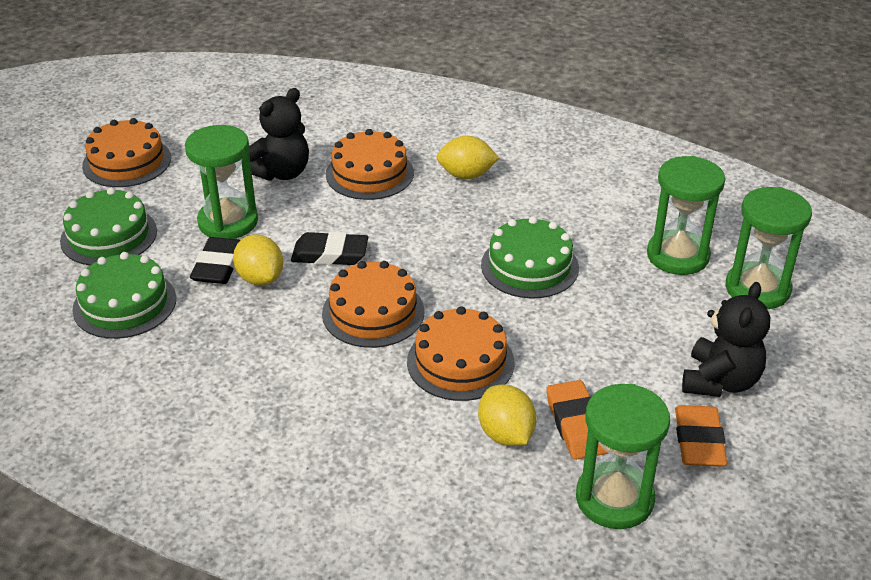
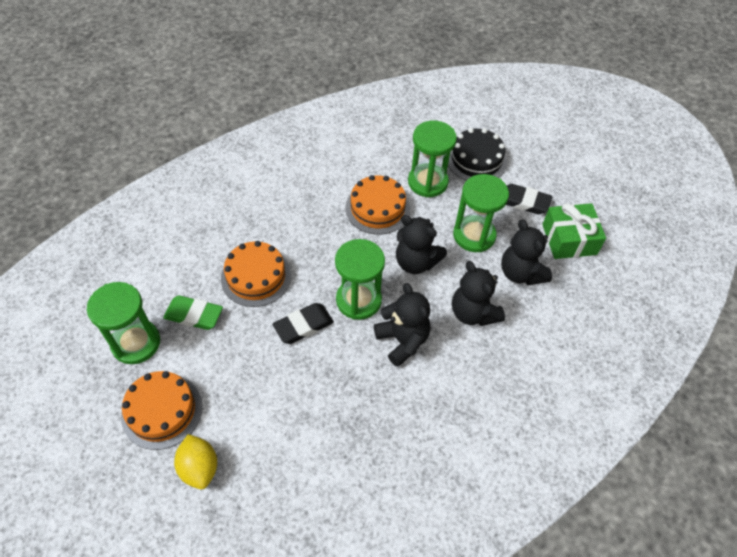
black cake: 0 -> 1
black teddy bear: 2 -> 4
green cake: 3 -> 0
green eraser: 0 -> 1
green gift: 0 -> 1
orange cake: 4 -> 3
orange eraser: 2 -> 0
yellow lemon: 3 -> 1

